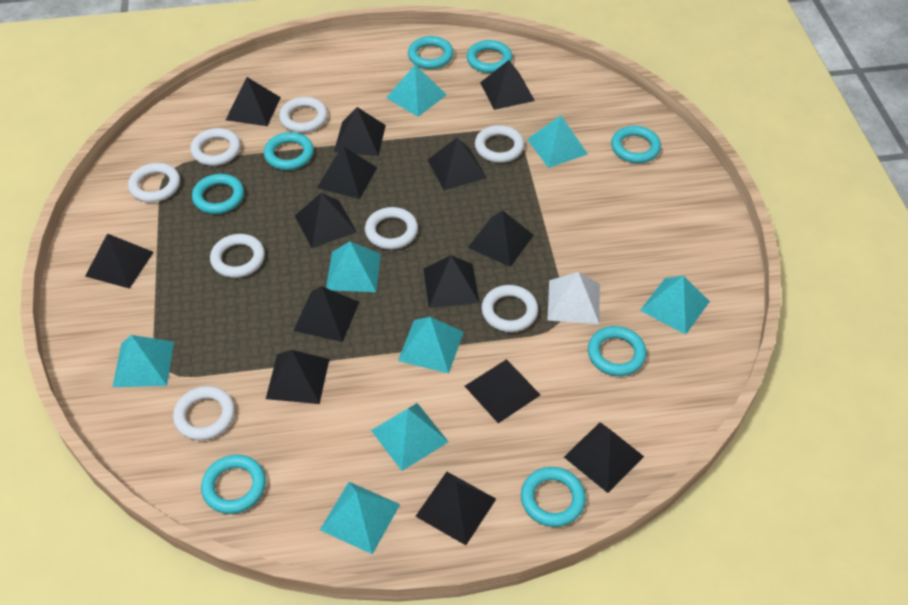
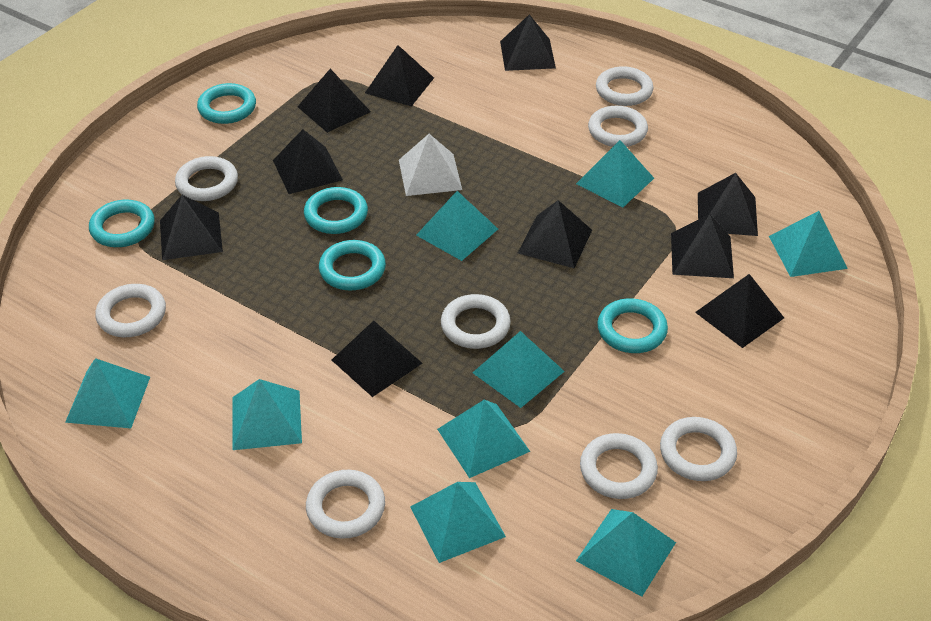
black pyramid: 14 -> 10
turquoise pyramid: 8 -> 9
turquoise ring: 8 -> 5

